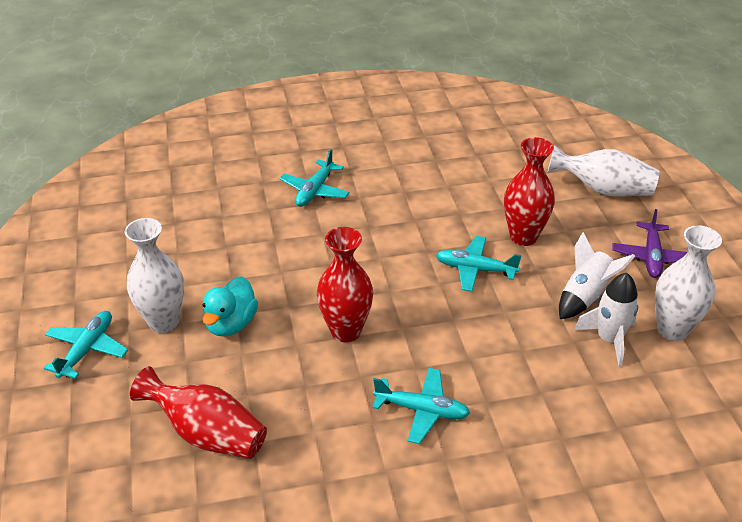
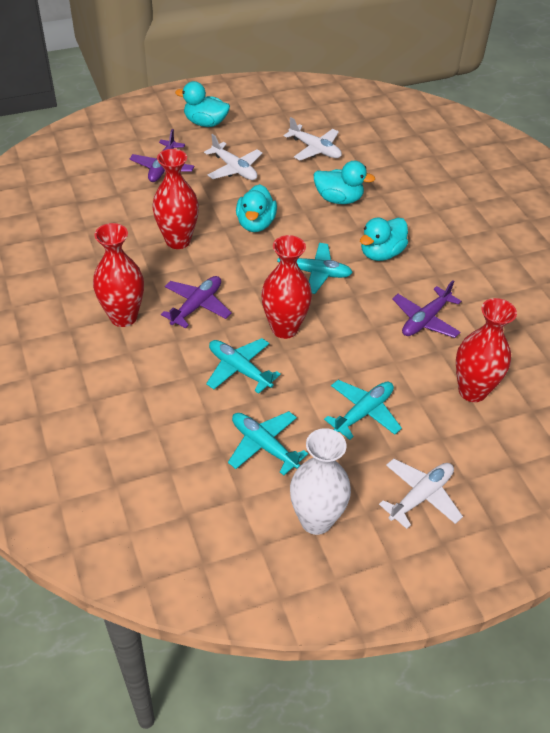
purple plane: 1 -> 3
red vase: 3 -> 4
turquoise duck: 1 -> 4
white plane: 0 -> 3
white rocket: 2 -> 0
white vase: 3 -> 1

